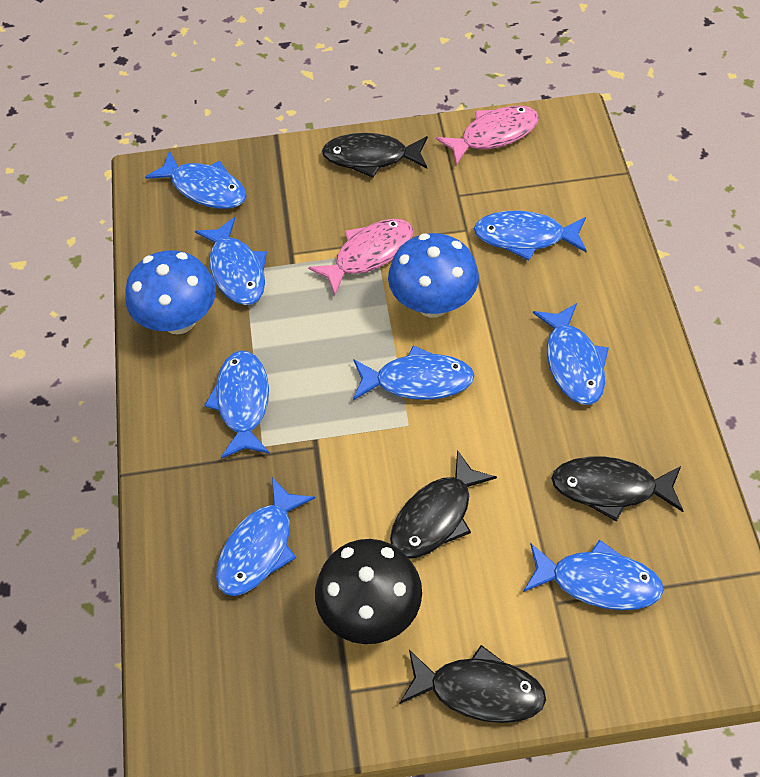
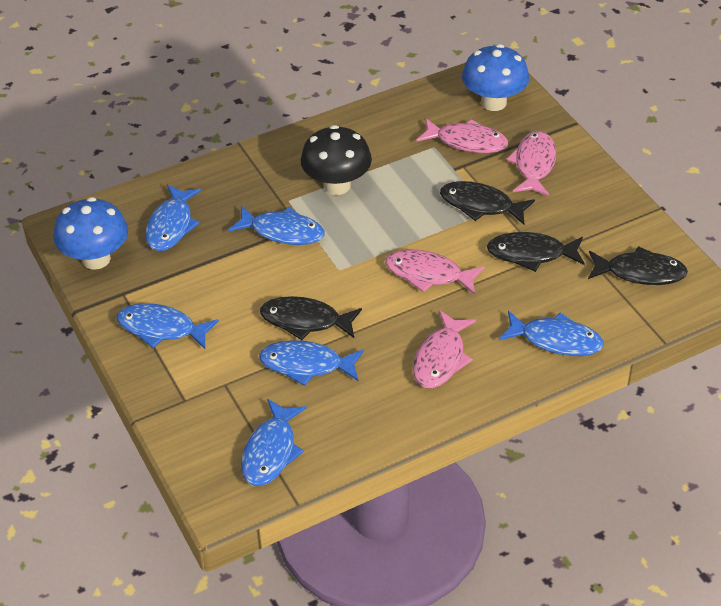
blue fish: 8 -> 6
pink fish: 2 -> 4

